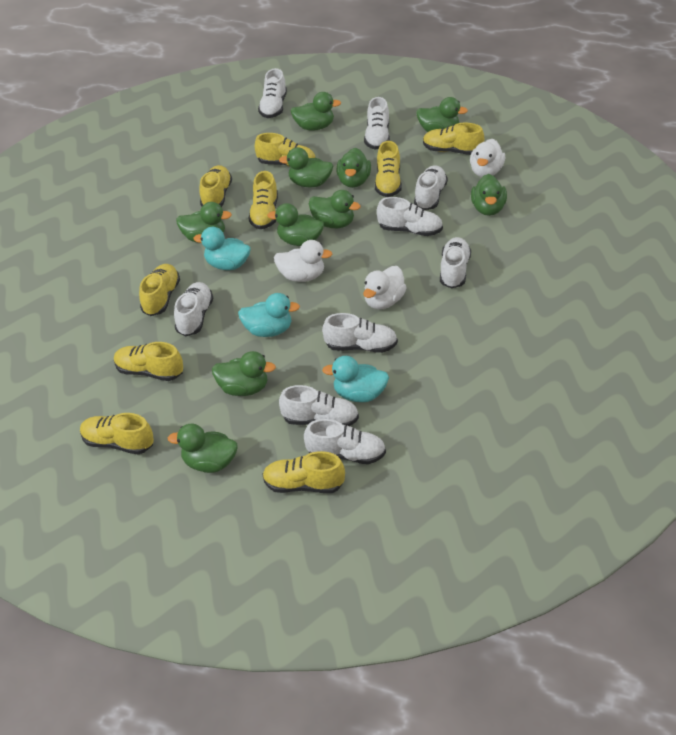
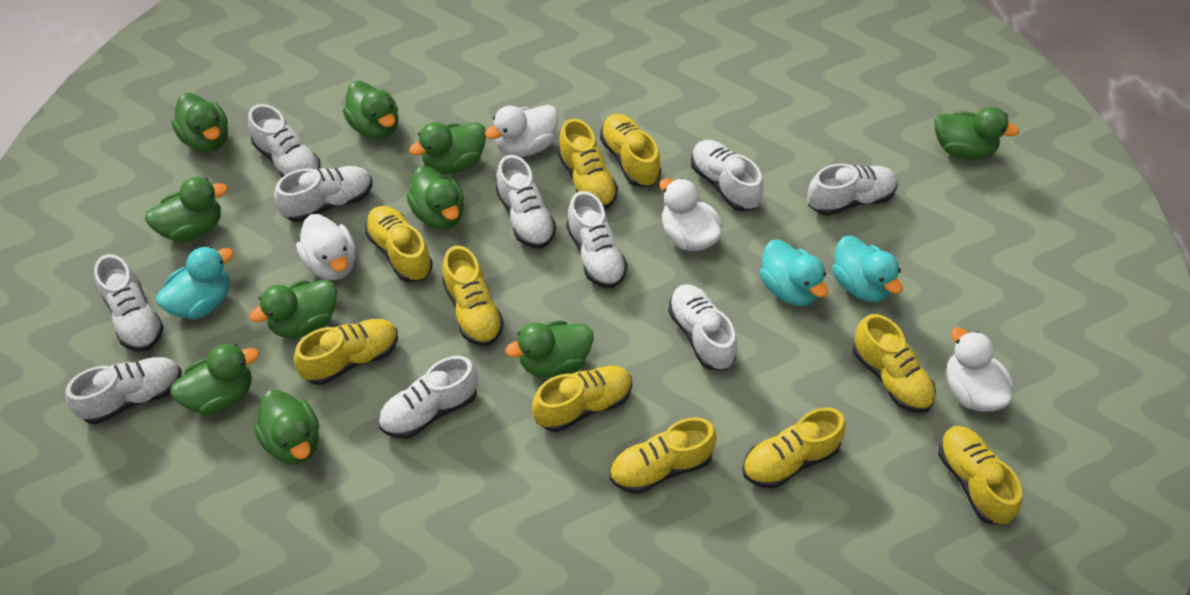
white duck: 3 -> 4
white shoe: 9 -> 10
yellow shoe: 9 -> 10

